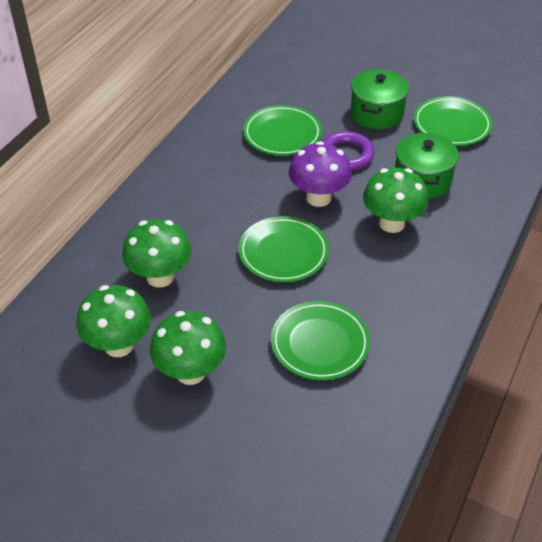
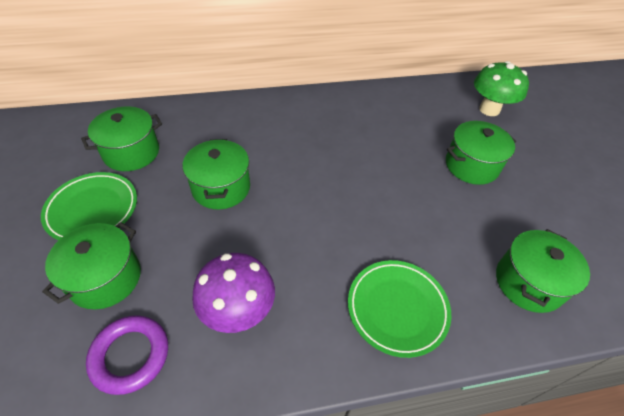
green mushroom: 4 -> 1
green plate: 4 -> 2
green pot: 2 -> 5

